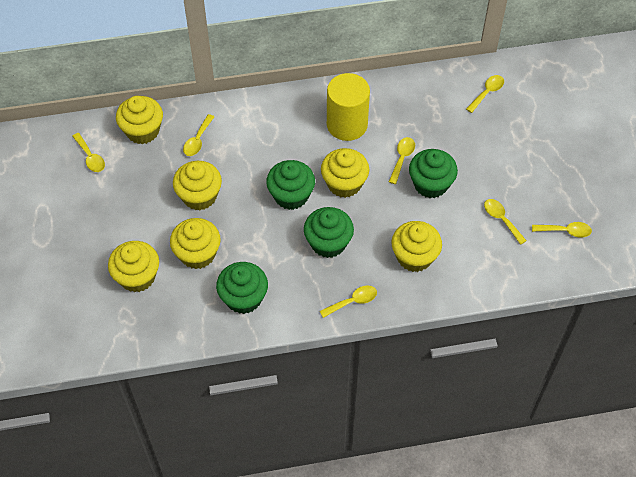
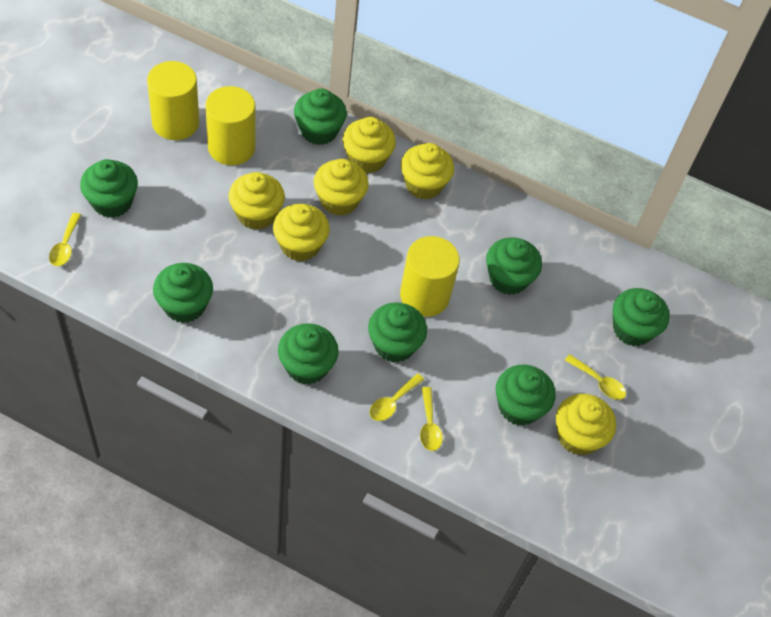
green cupcake: 4 -> 8
yellow cylinder: 1 -> 3
yellow spoon: 7 -> 4

